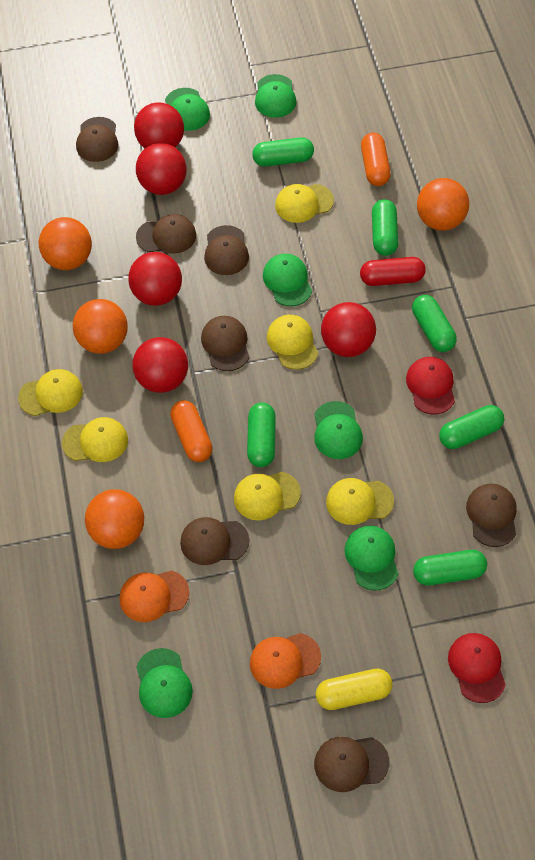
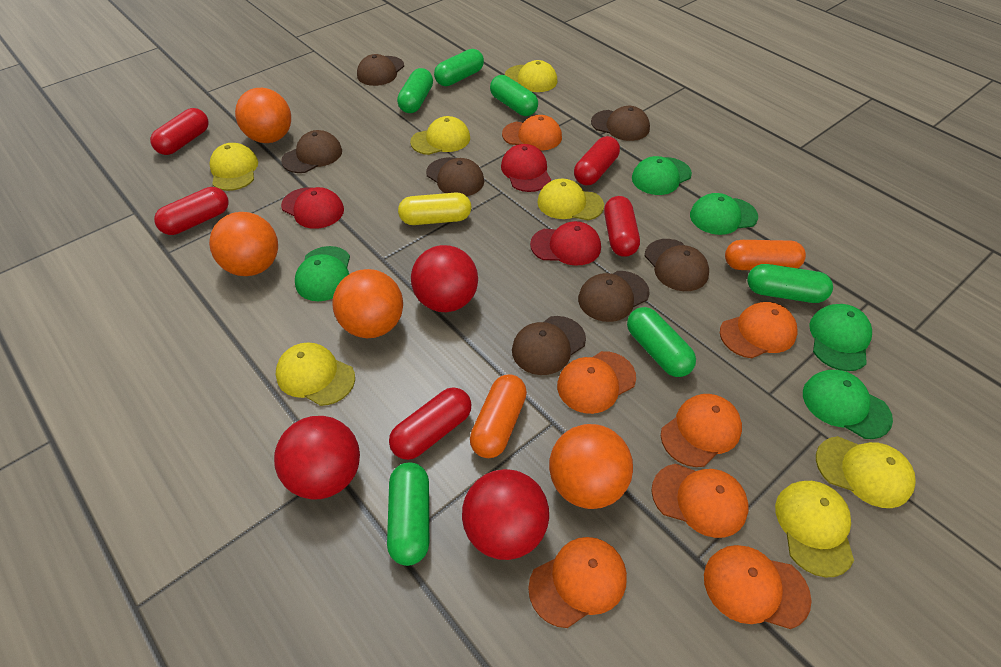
green cap: 6 -> 5
orange cap: 2 -> 7
red ball: 5 -> 3
red cap: 2 -> 3
red capsule: 1 -> 5
yellow cap: 6 -> 7

